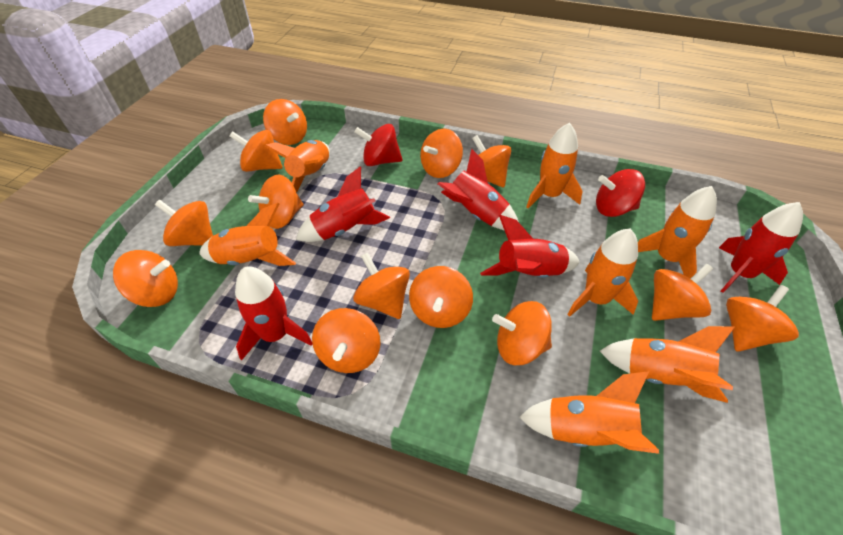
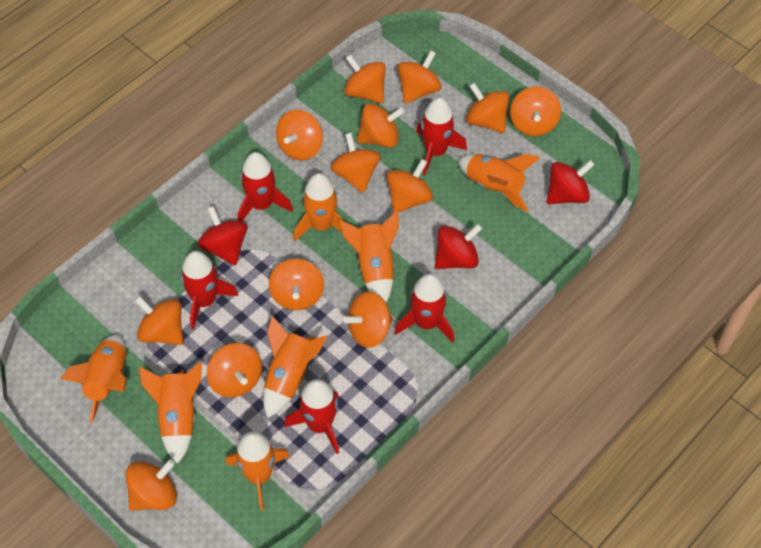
red spinning top: 2 -> 3

